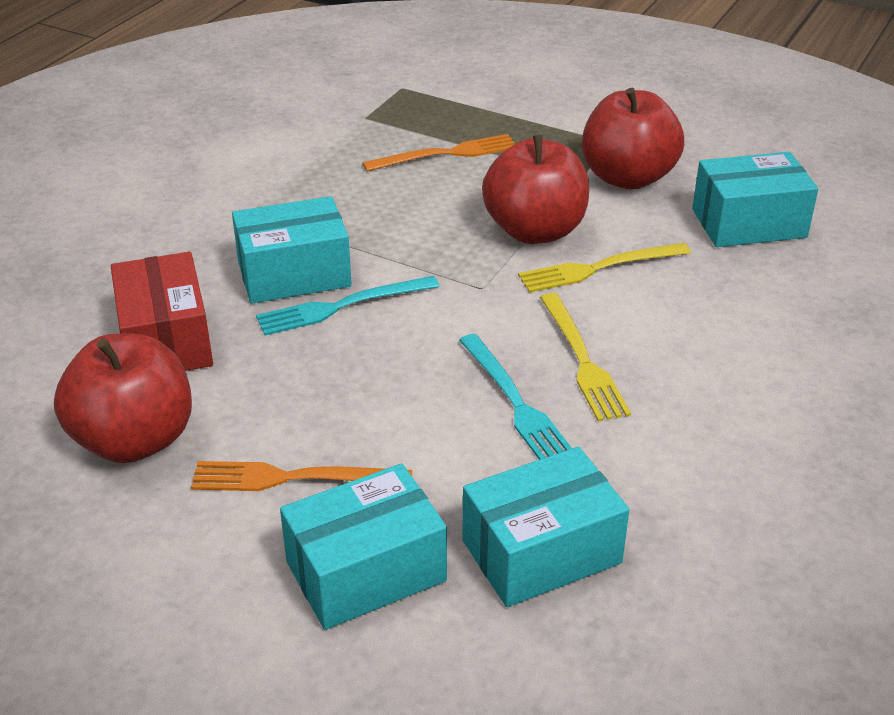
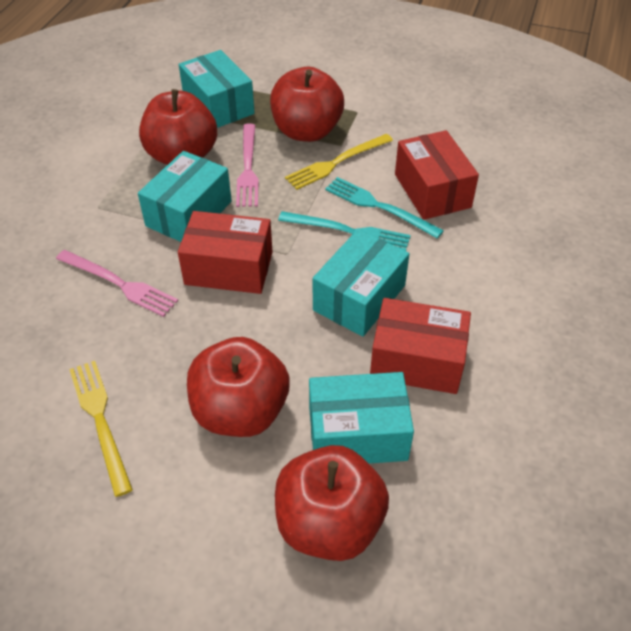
orange fork: 2 -> 0
pink fork: 0 -> 2
red apple: 3 -> 4
red box: 1 -> 3

